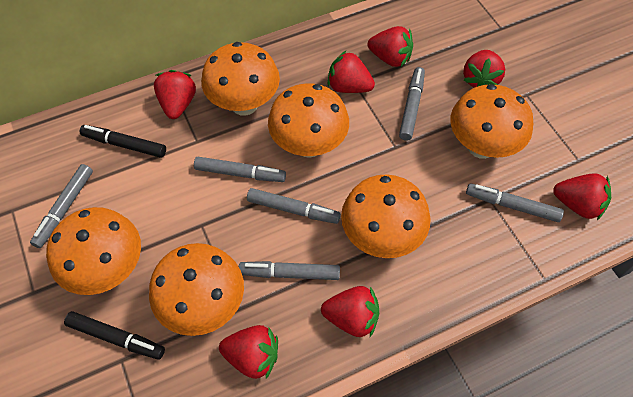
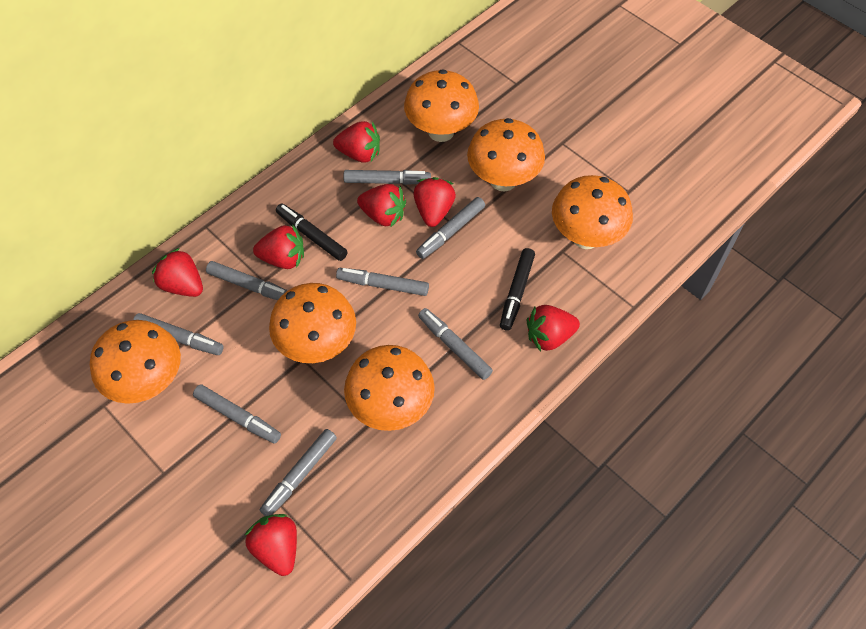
grey marker: 6 -> 8

